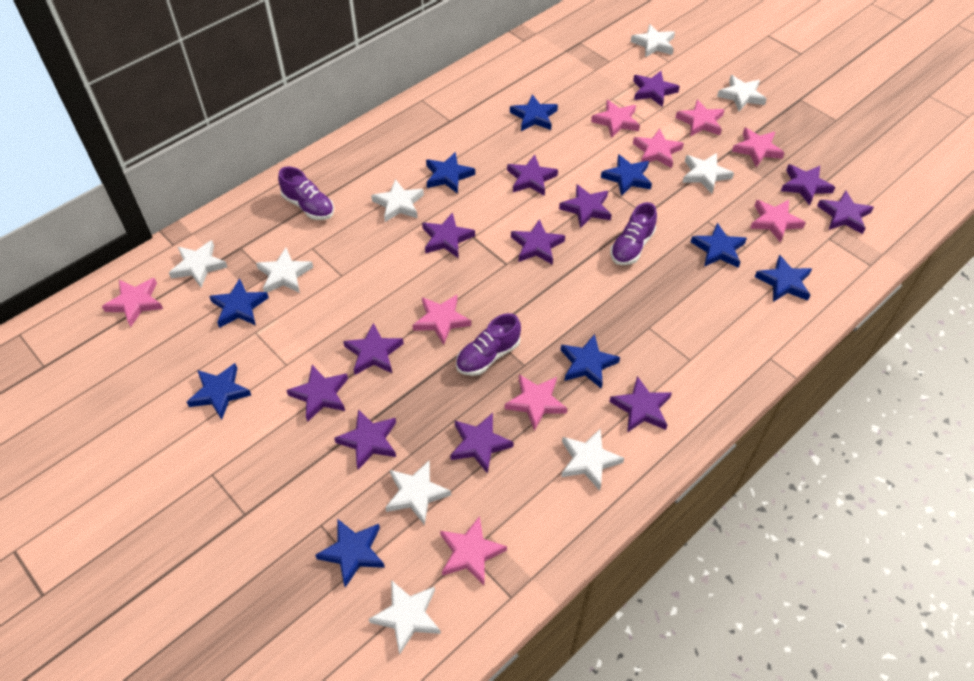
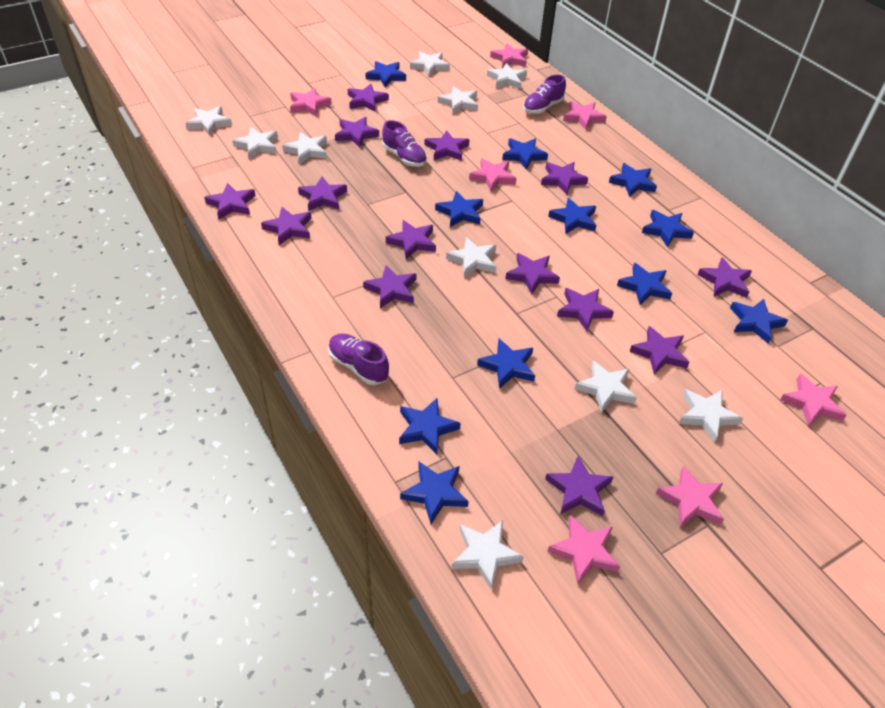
blue star: 9 -> 11
pink star: 9 -> 7
purple star: 12 -> 14
white star: 9 -> 10

